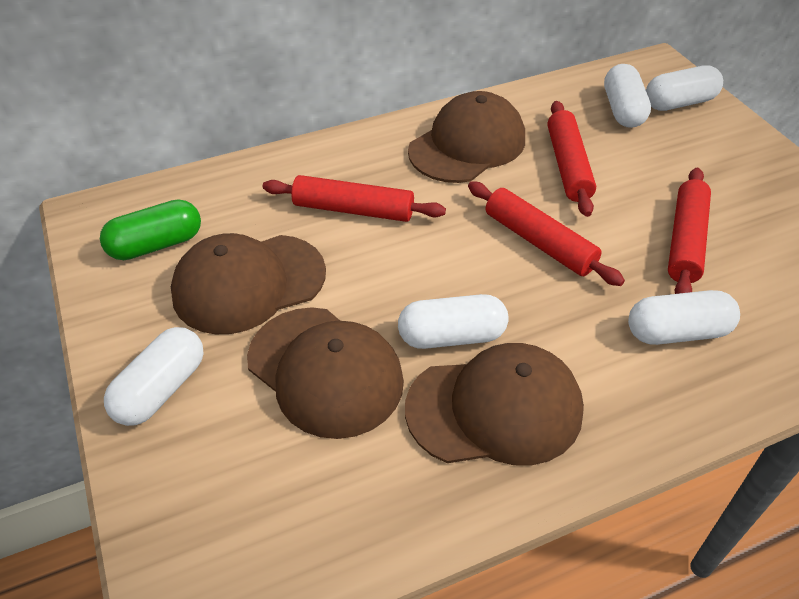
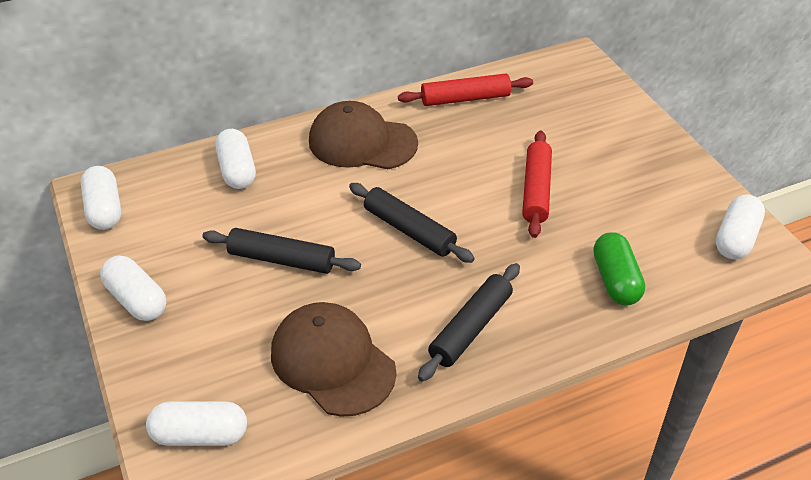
black rolling pin: 0 -> 3
brown cap: 4 -> 2
red rolling pin: 4 -> 2

